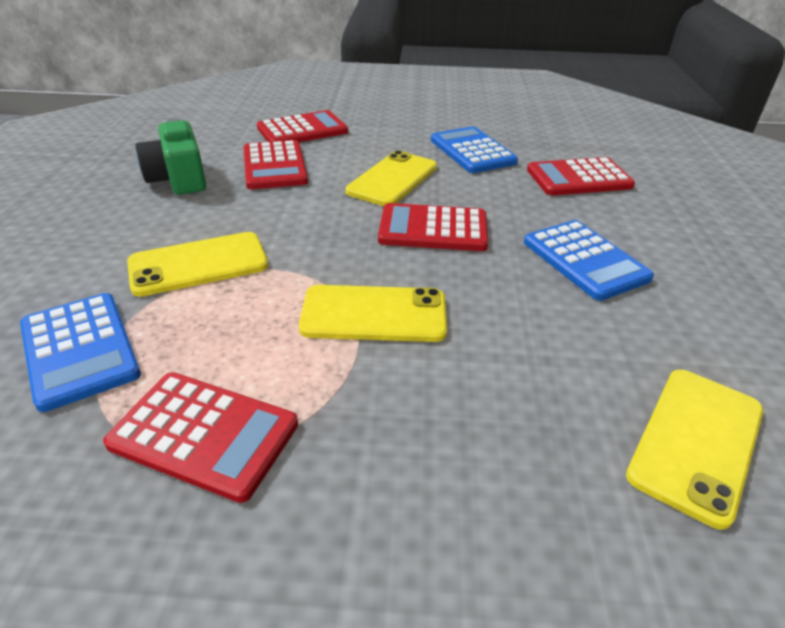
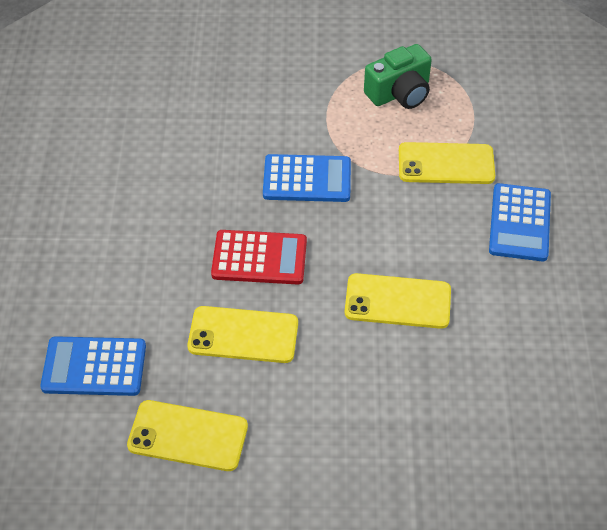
red calculator: 5 -> 1

